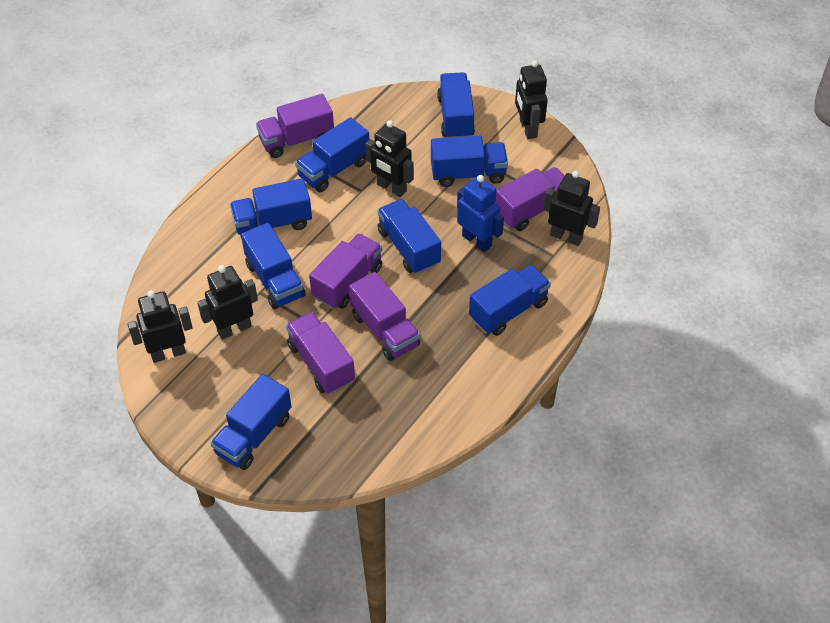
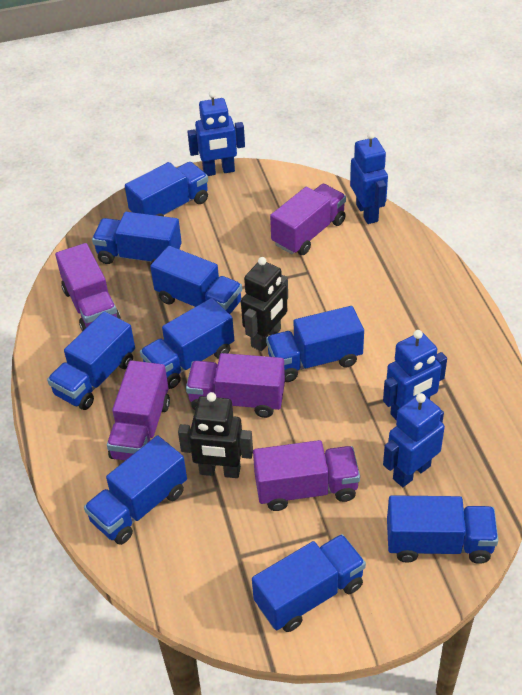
black robot: 5 -> 2
blue robot: 1 -> 4
blue truck: 8 -> 9

